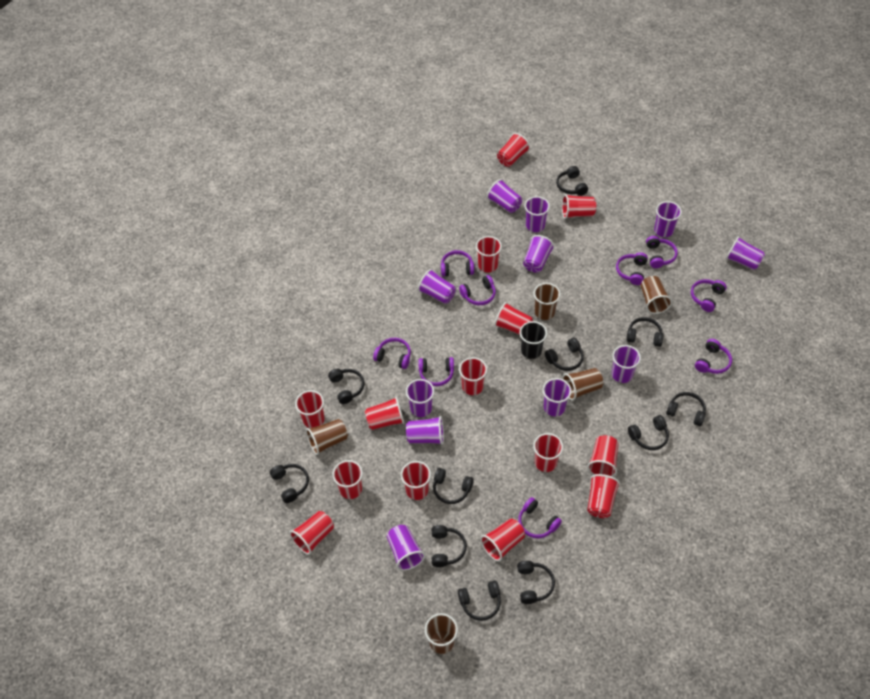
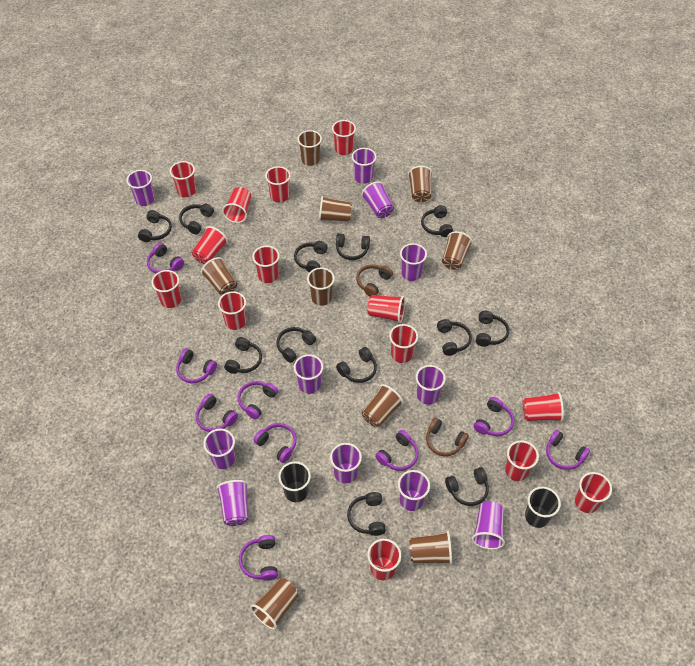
black cup: 1 -> 2
black headphones: 11 -> 12
brown cup: 5 -> 9
brown headphones: 0 -> 2

